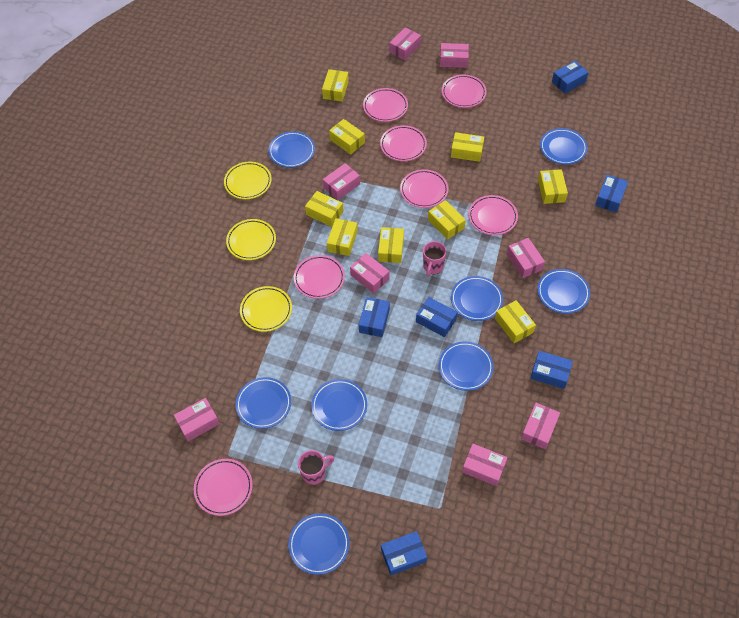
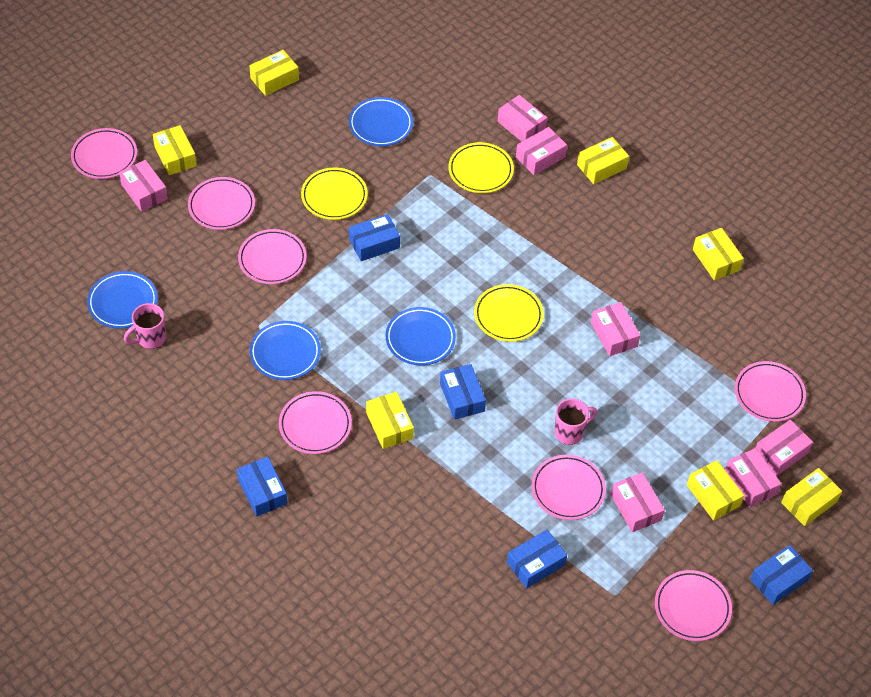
blue box: 6 -> 5
blue plate: 8 -> 4
pink box: 8 -> 7
yellow box: 9 -> 7

